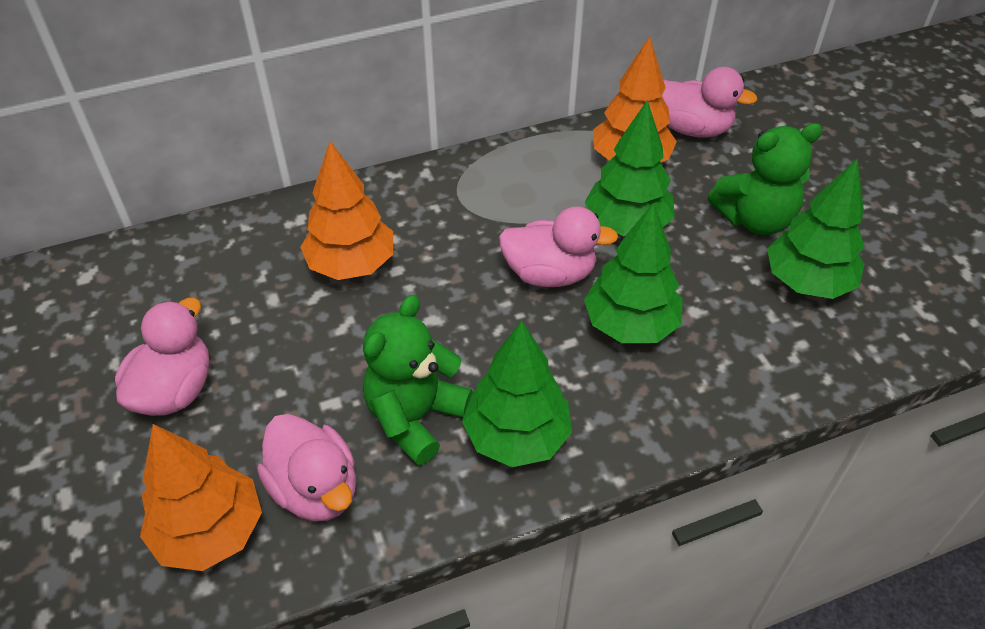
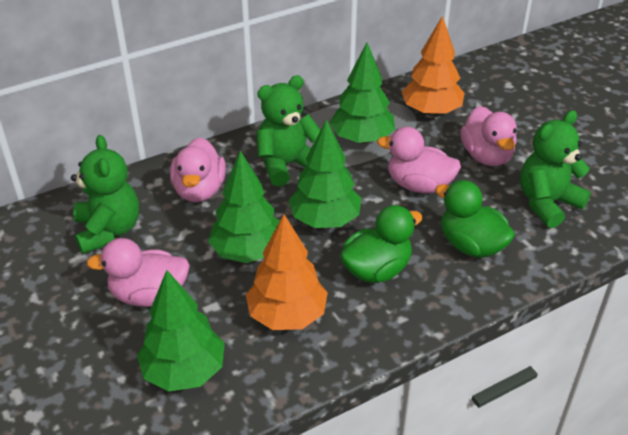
green duck: 0 -> 2
green teddy bear: 2 -> 3
orange tree: 3 -> 2

